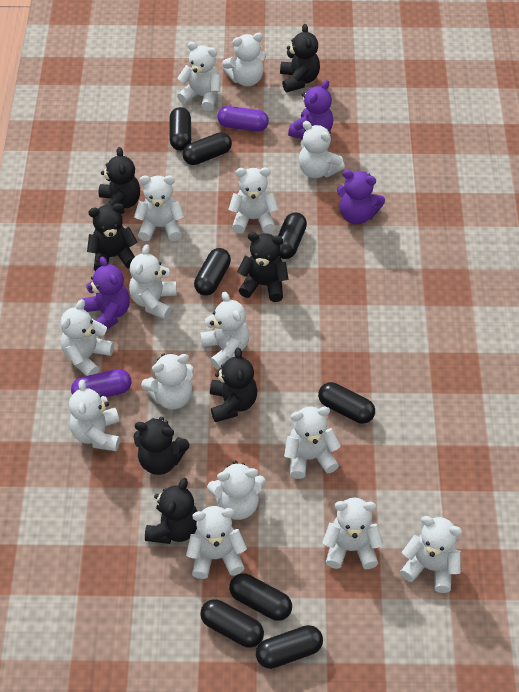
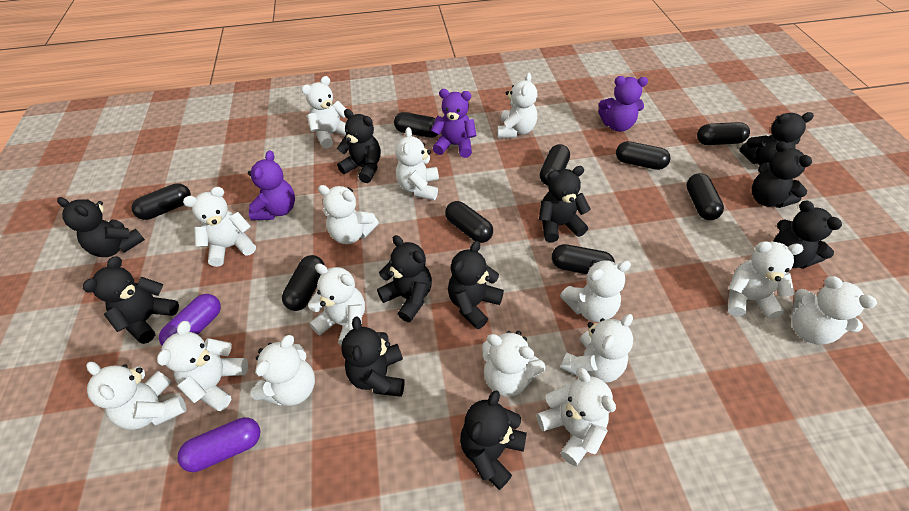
black capsule: 8 -> 9
black teddy bear: 7 -> 11

